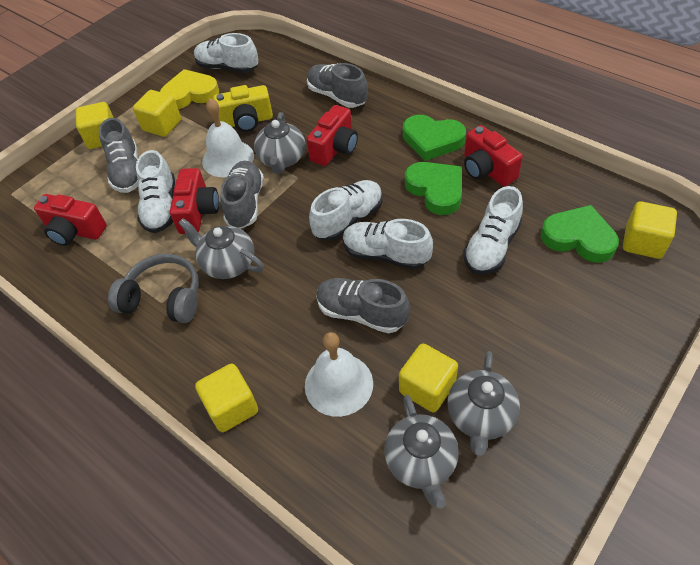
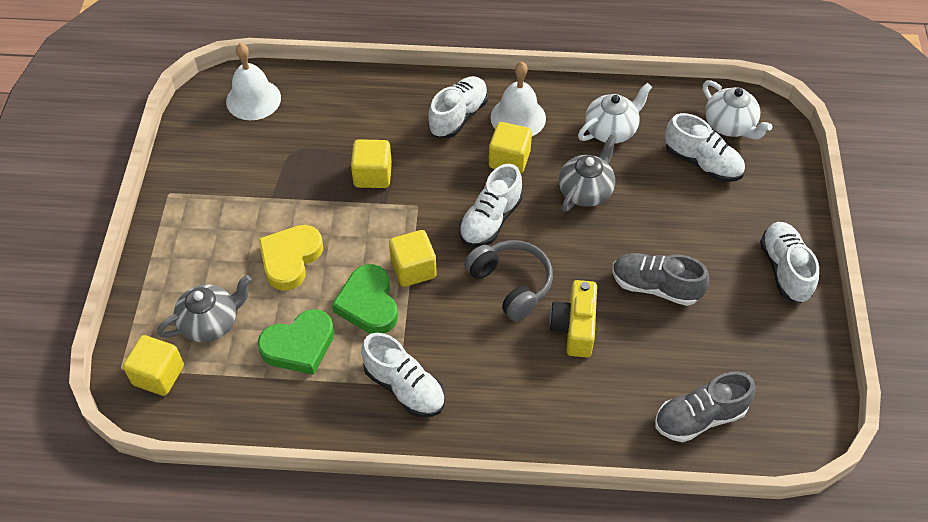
green heart: 3 -> 2
grey shoe: 4 -> 2
grey teapot: 4 -> 2
red camera: 4 -> 0
white teapot: 0 -> 2
yellow cube: 5 -> 4

